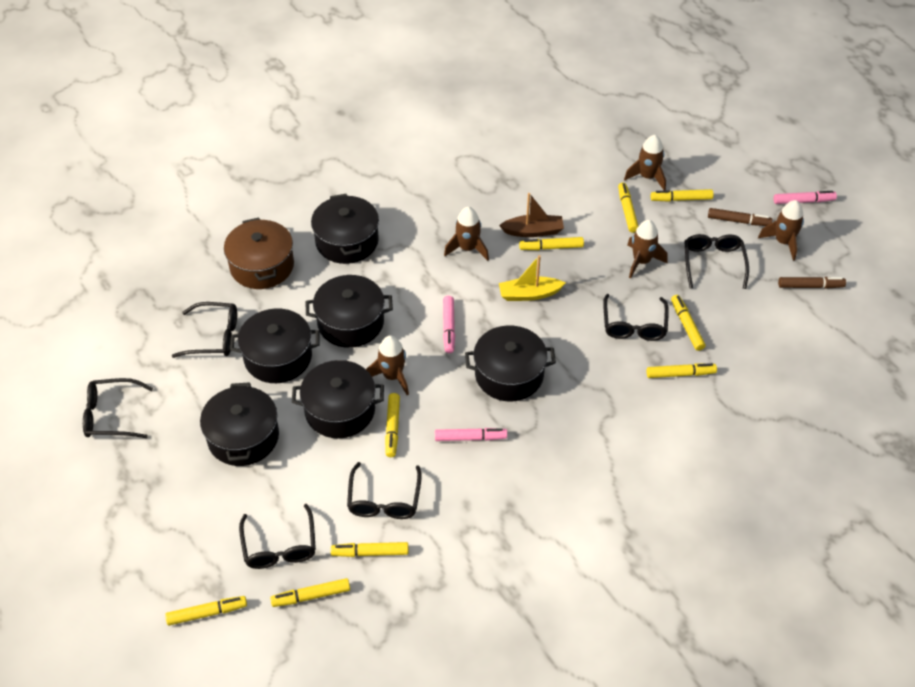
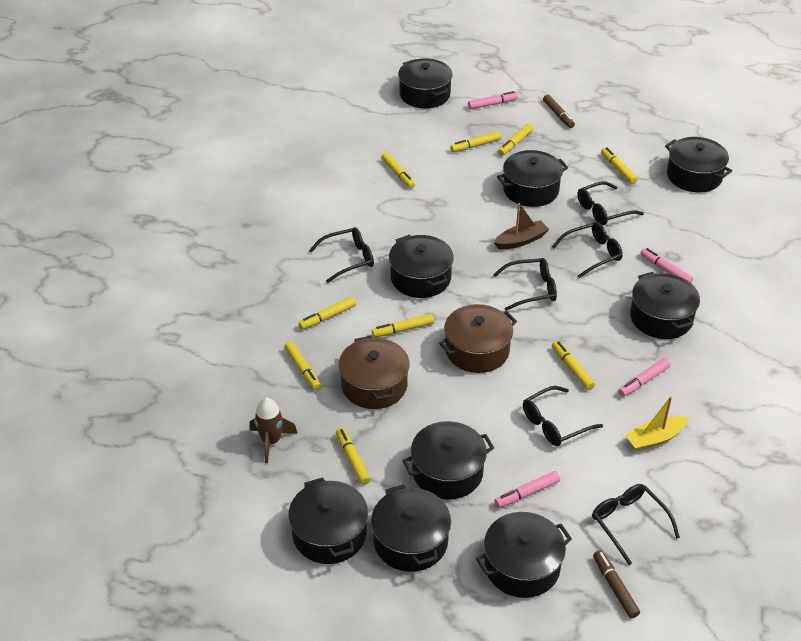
black pot: 6 -> 9
brown pot: 1 -> 2
brown rocket: 5 -> 1
pink marker: 3 -> 4

